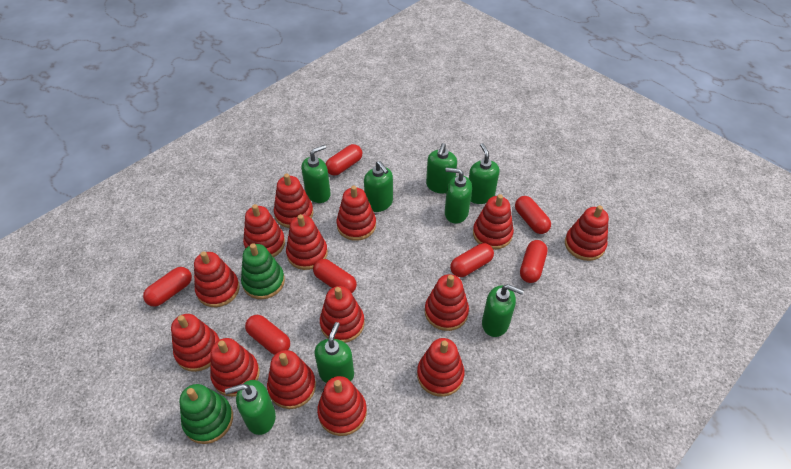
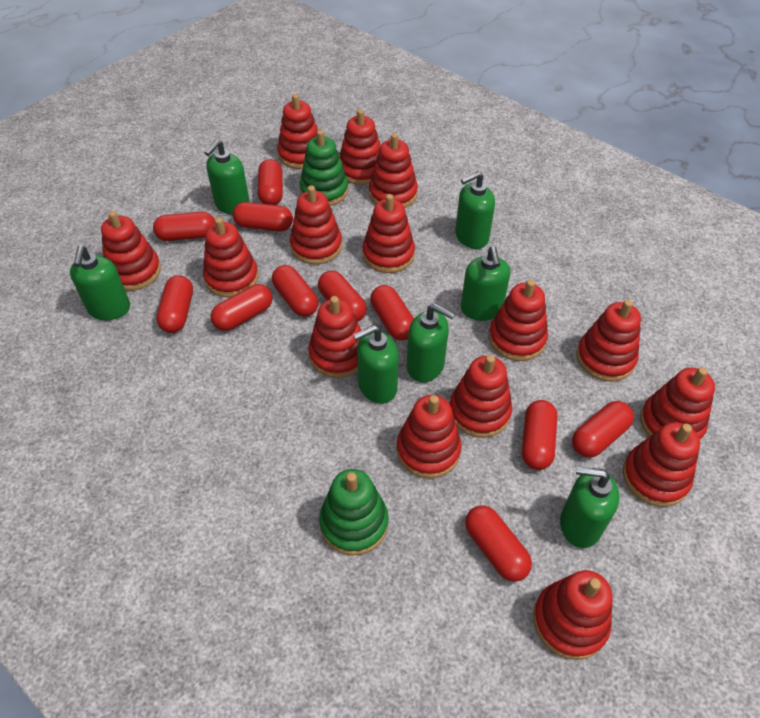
green soap dispenser: 8 -> 7
red capsule: 7 -> 11
red stacking toy: 14 -> 15

